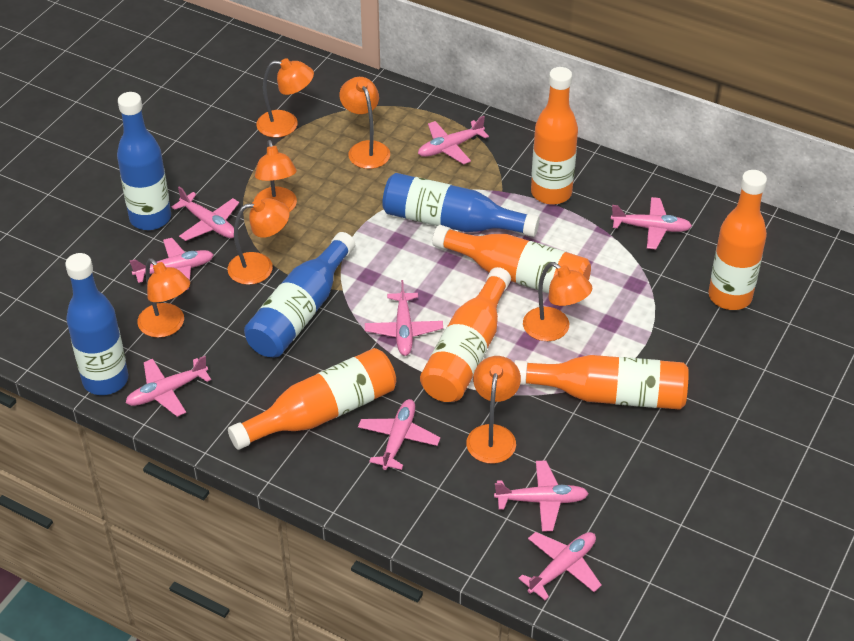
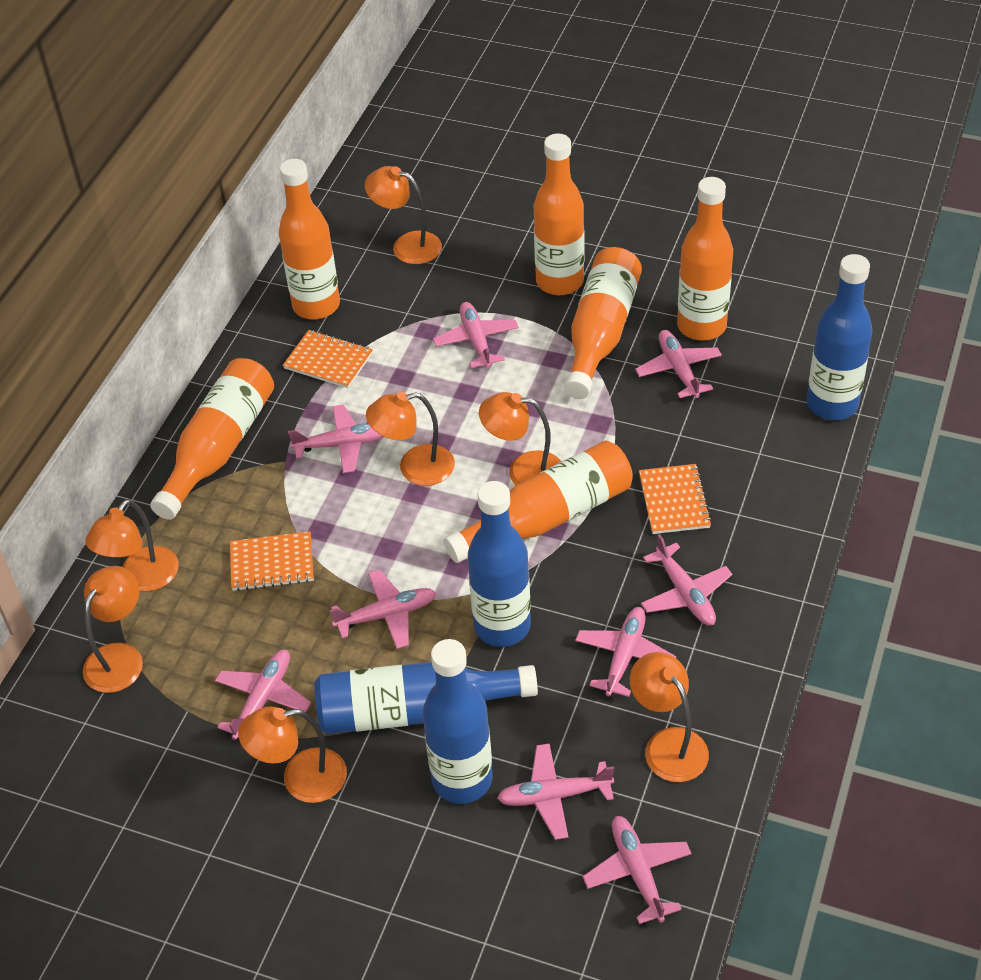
orange notebook: 0 -> 3

